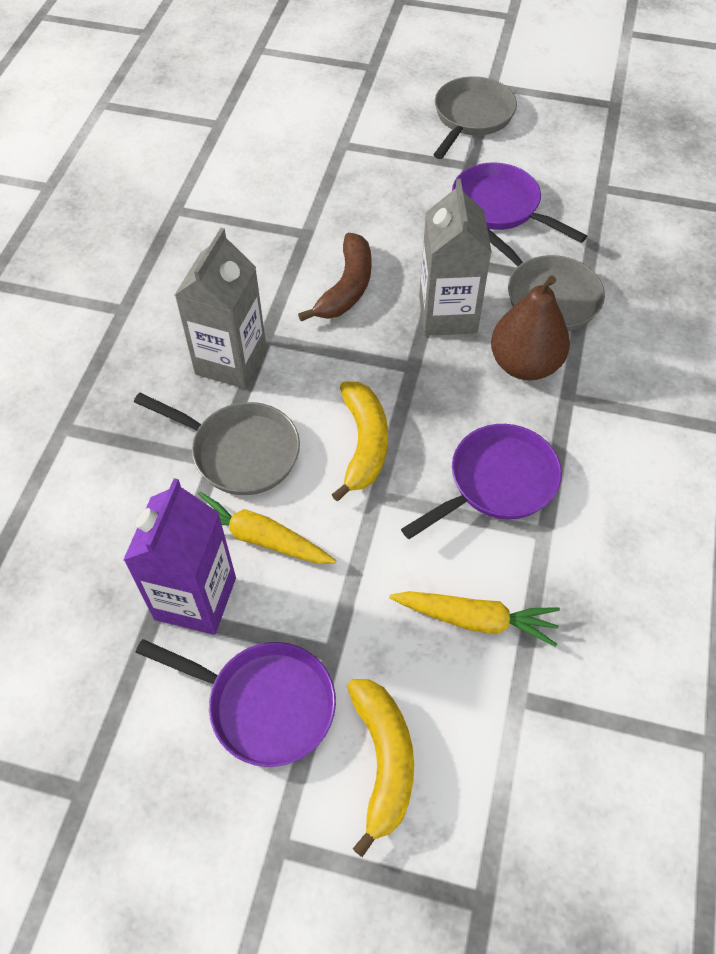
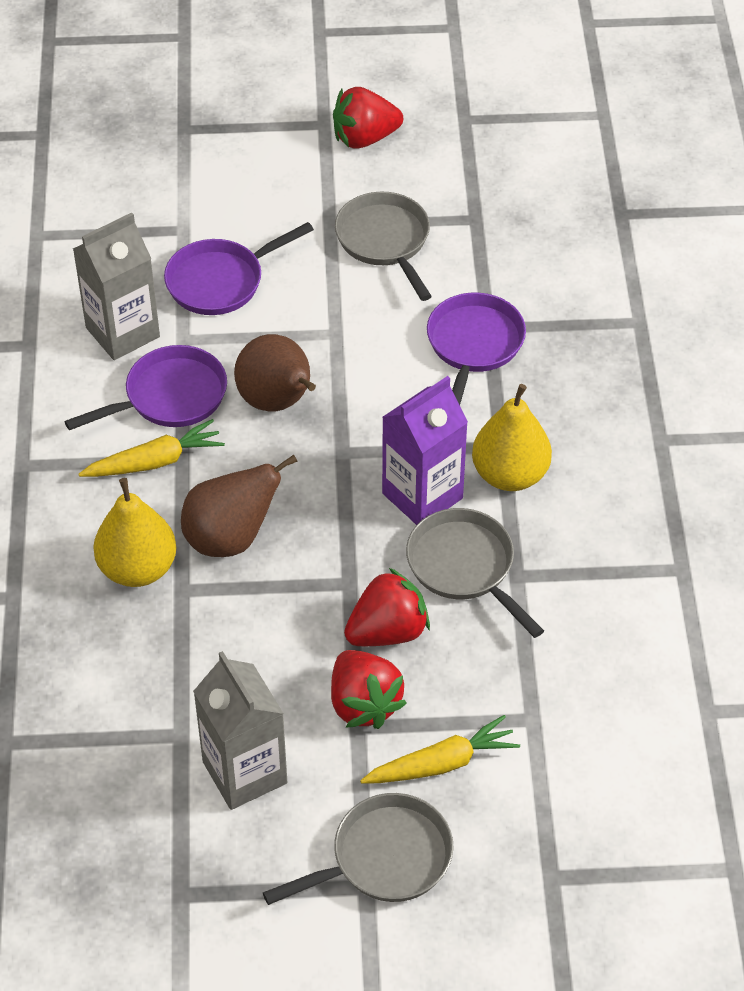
brown banana: 1 -> 0
brown pear: 1 -> 2
red strawberry: 0 -> 3
yellow banana: 2 -> 0
yellow pear: 0 -> 2

